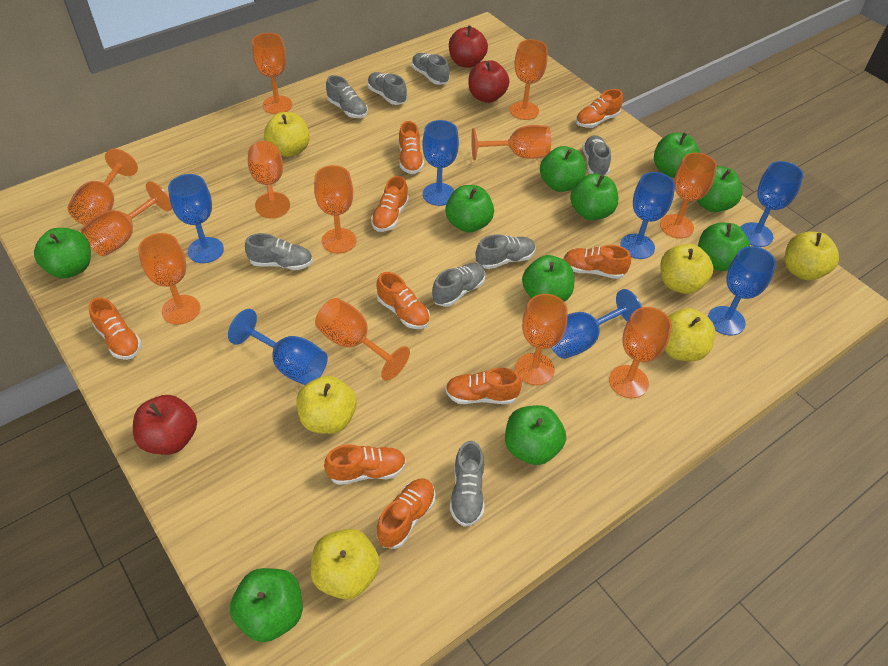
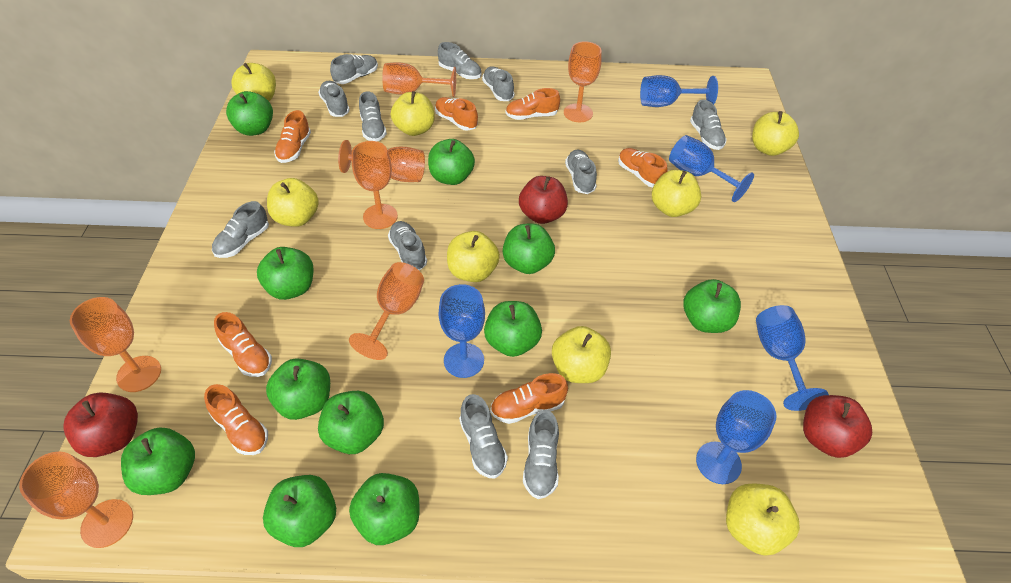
blue goblet: 7 -> 5
green apple: 10 -> 11
grey shoe: 8 -> 11
orange goblet: 12 -> 7
orange shoe: 9 -> 7
yellow apple: 6 -> 8

